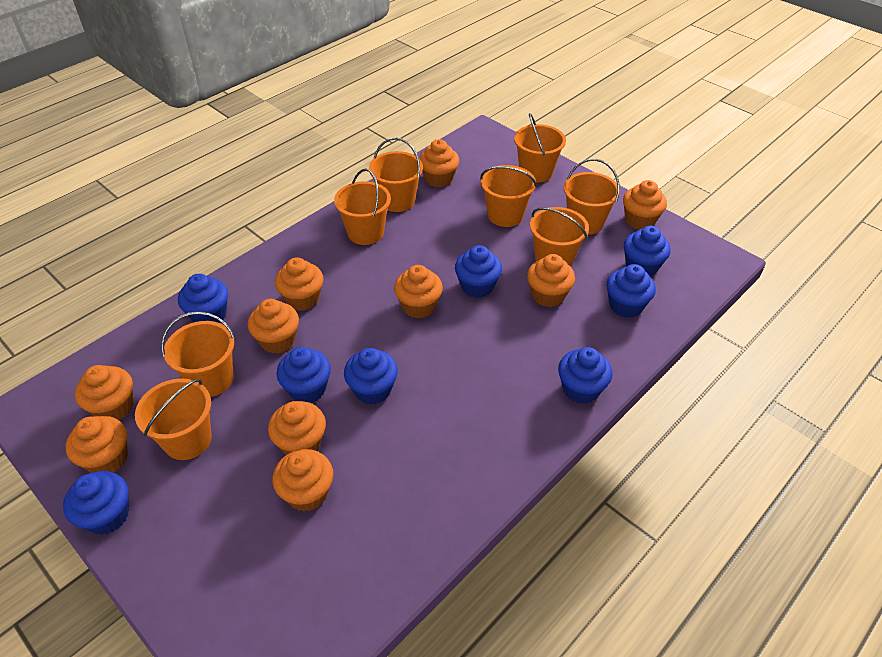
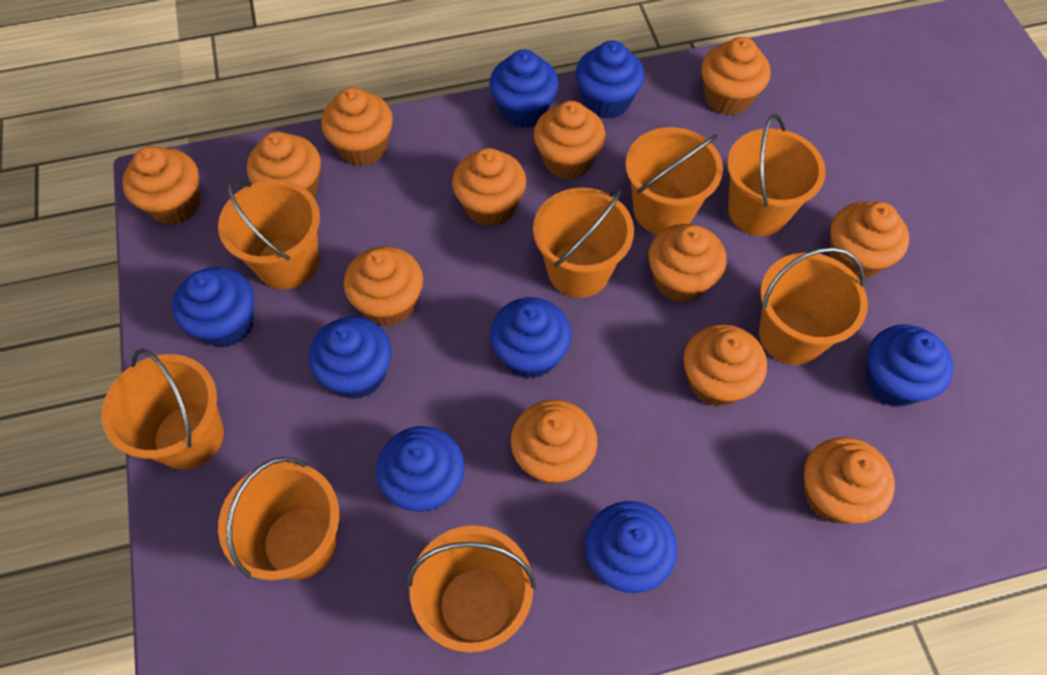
orange cupcake: 10 -> 12

